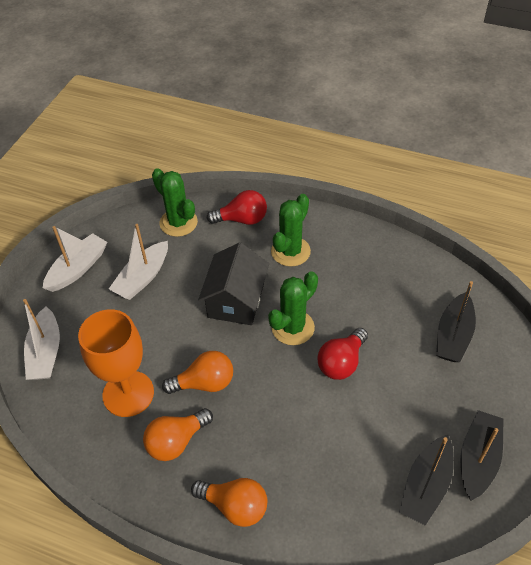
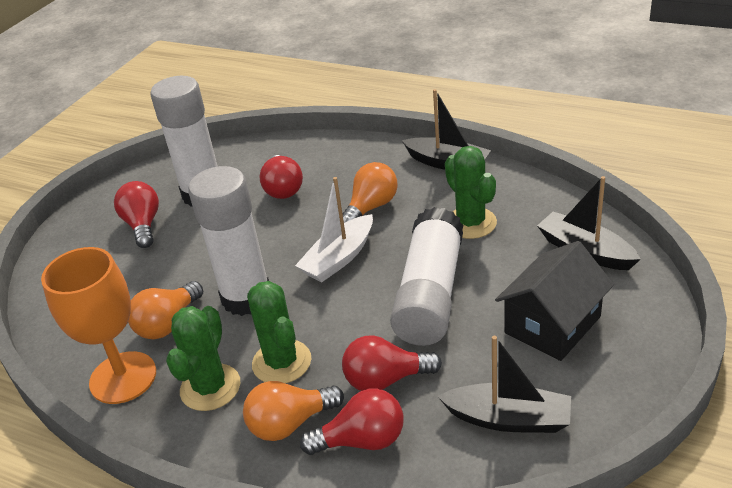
red light bulb: 2 -> 4
white boat: 3 -> 1
white glue stick: 0 -> 3

